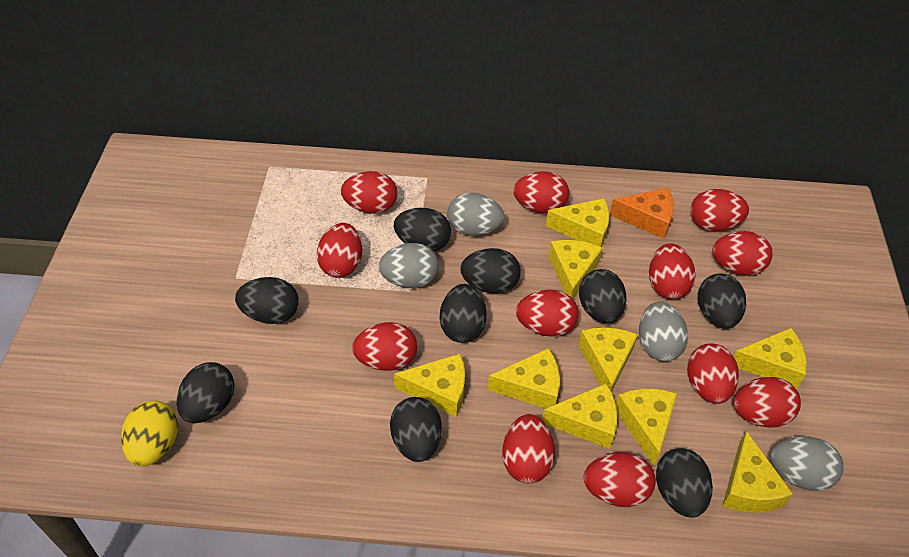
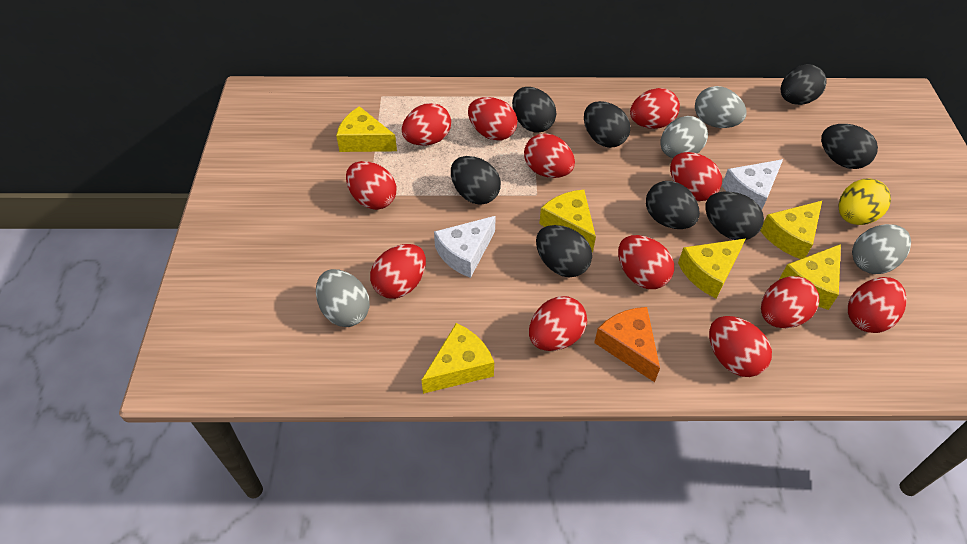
black egg: 9 -> 8
white cheese: 0 -> 2
yellow cheese: 9 -> 6

